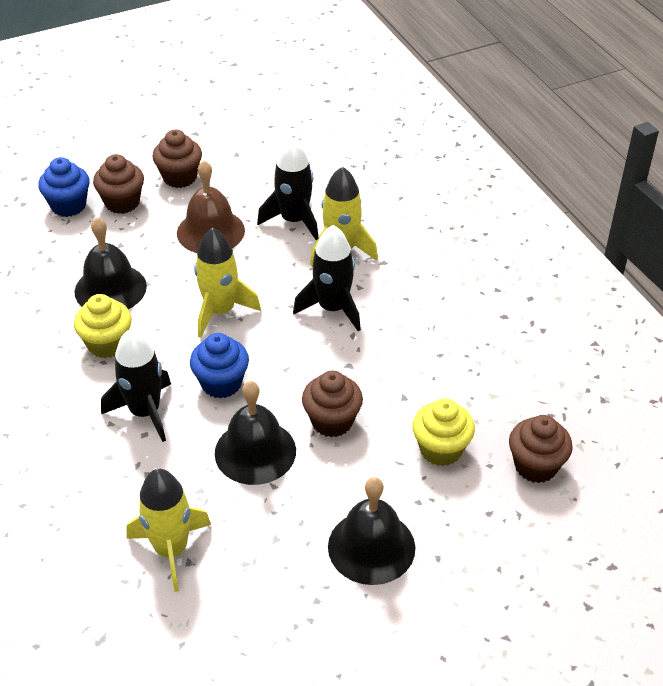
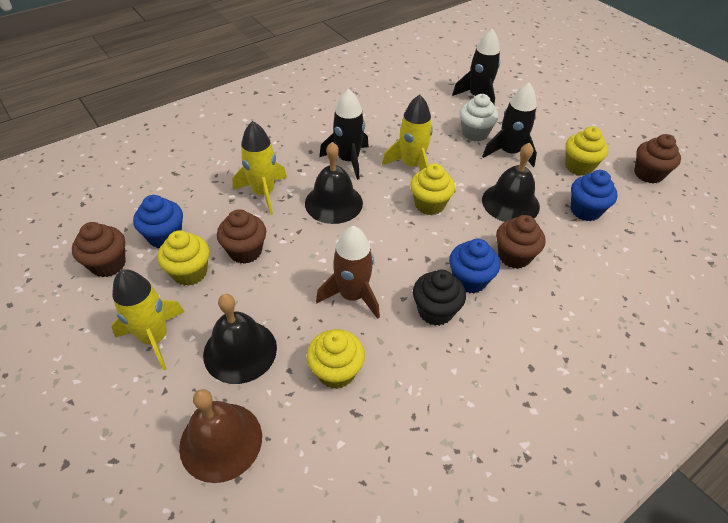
black cupcake: 0 -> 1
blue cupcake: 2 -> 3
brown rocket: 0 -> 1
white cupcake: 0 -> 1
yellow cupcake: 2 -> 4

